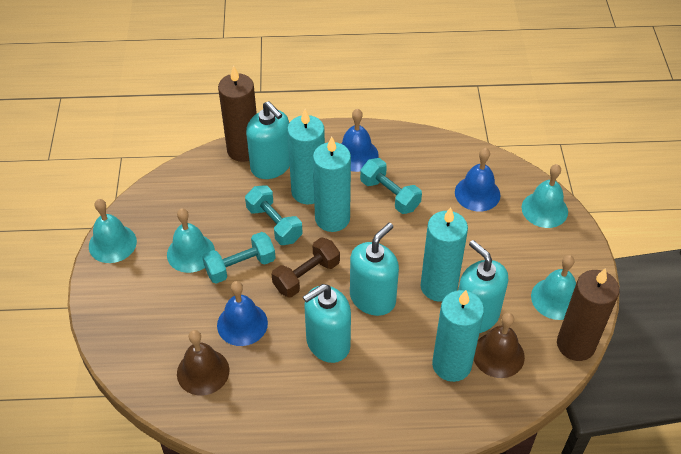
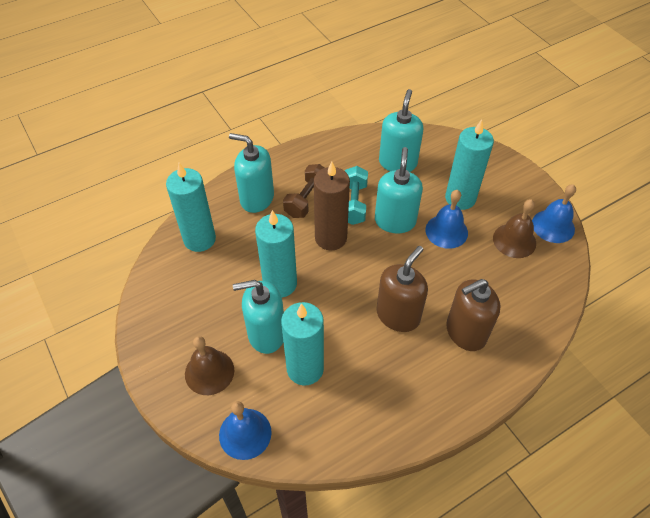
brown candle: 2 -> 1
brown soap dispenser: 0 -> 2
turquoise bell: 4 -> 0
turquoise dumbbell: 3 -> 1

